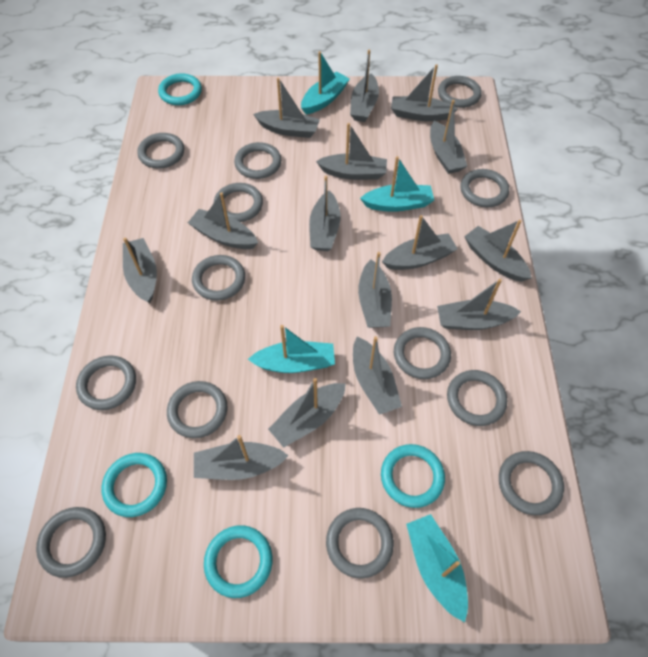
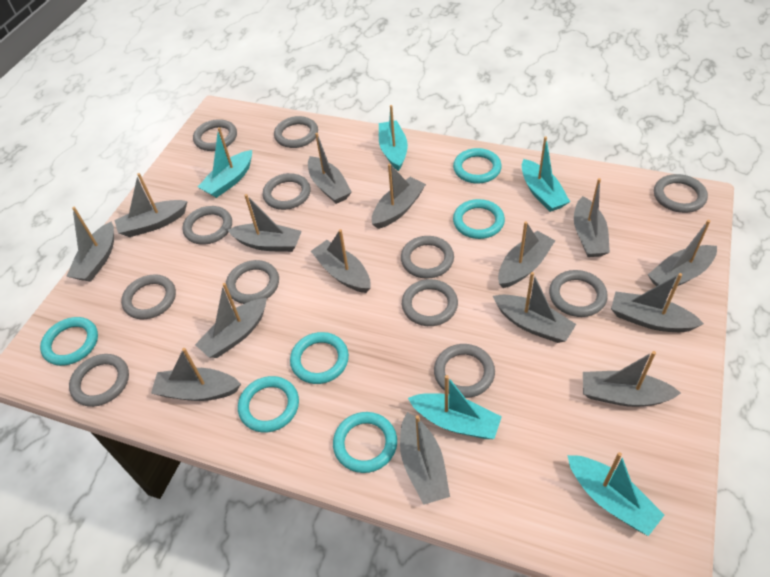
grey ring: 13 -> 12
turquoise boat: 4 -> 5
turquoise ring: 4 -> 6

